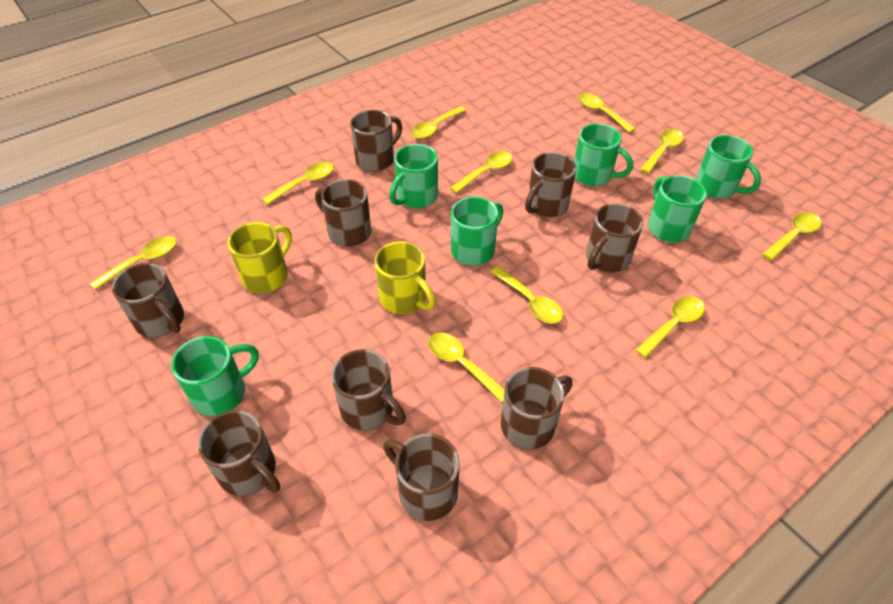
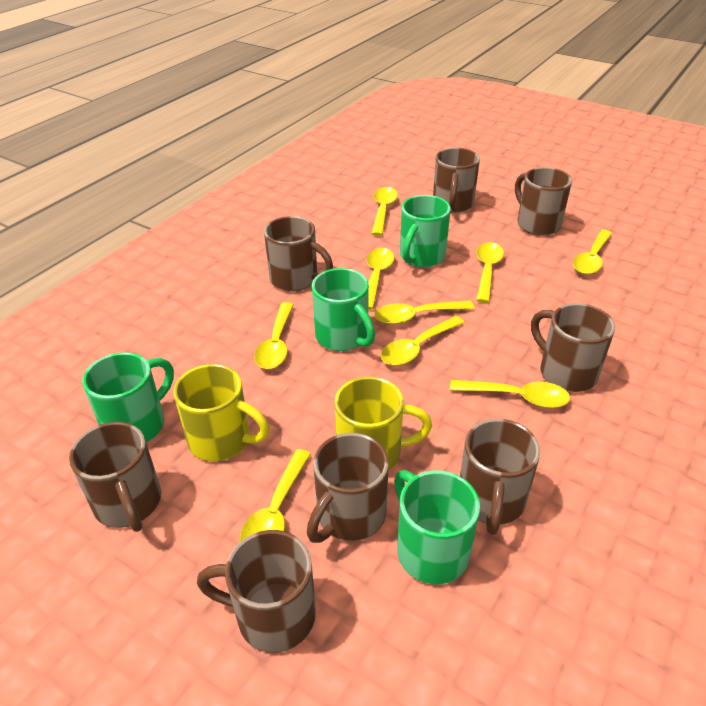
brown mug: 9 -> 8
green mug: 6 -> 4
yellow spoon: 10 -> 9

